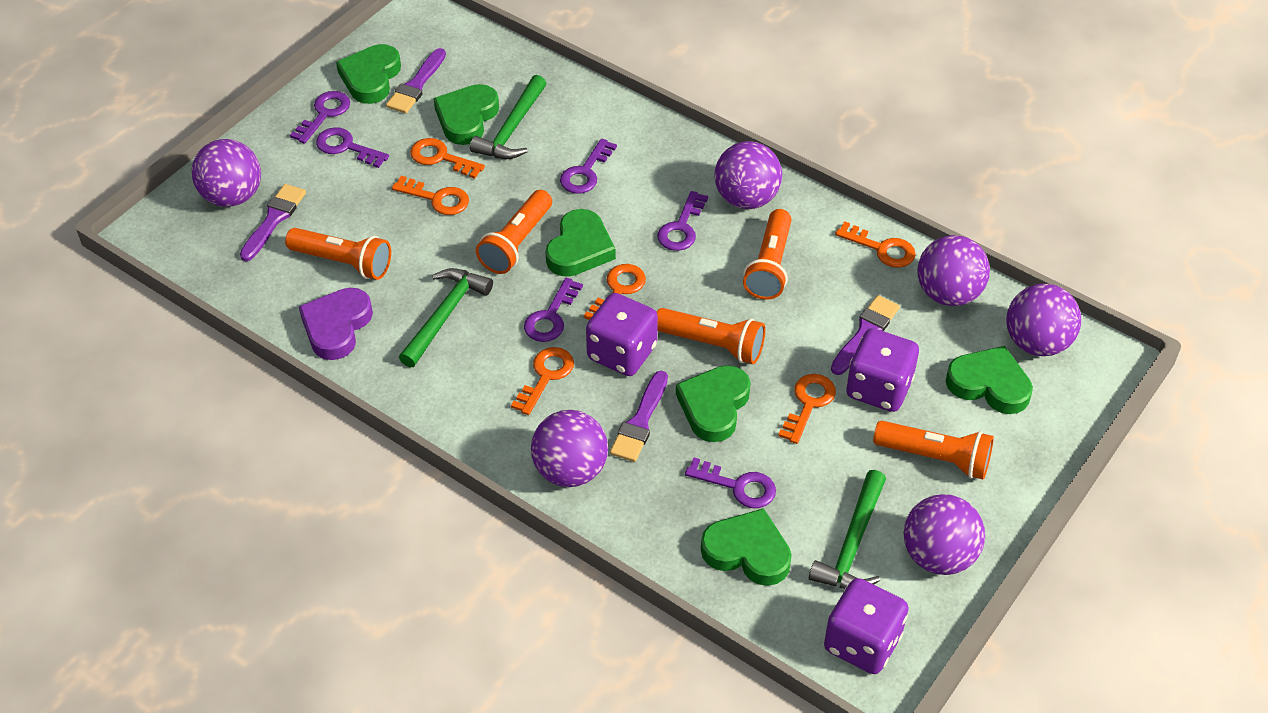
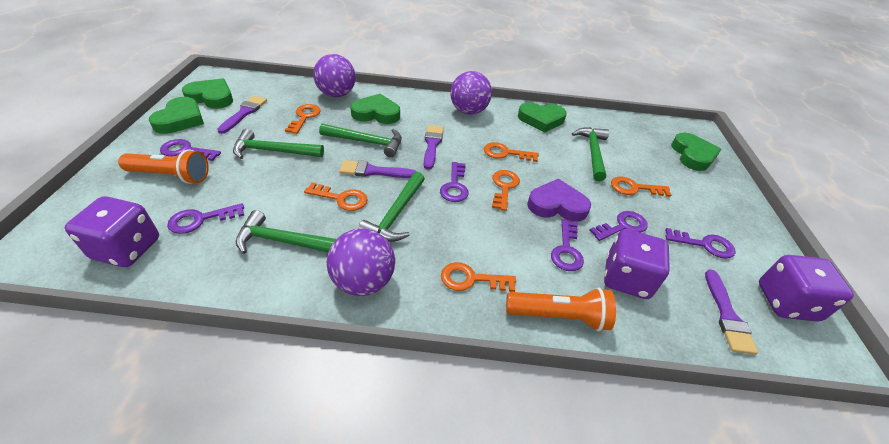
green hammer: 3 -> 5
green heart: 6 -> 5
orange flashlight: 5 -> 2
purple ball: 6 -> 3

